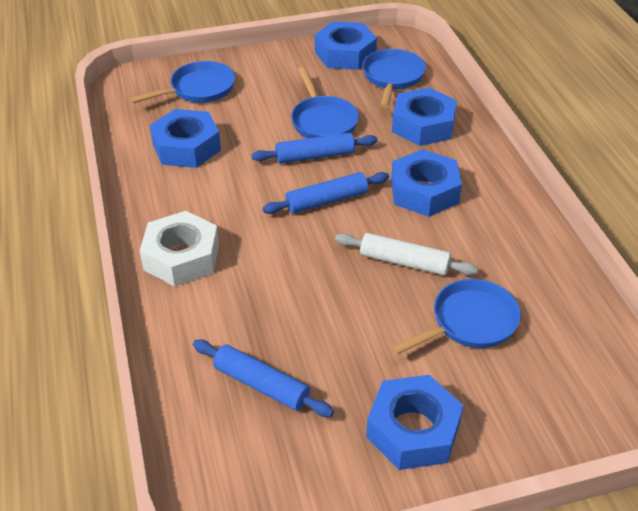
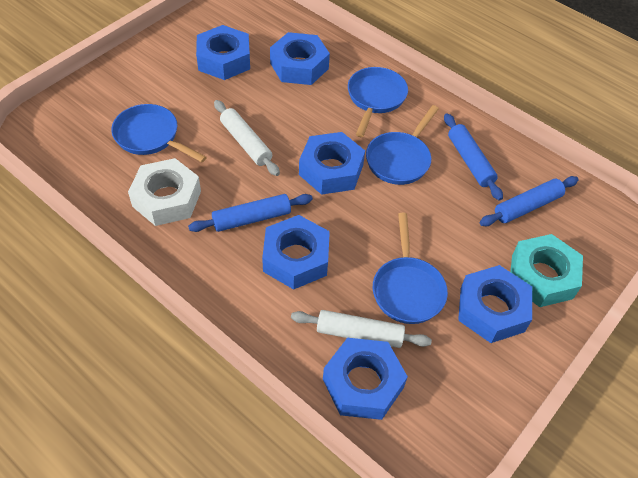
blue nut: 5 -> 6
turquoise nut: 0 -> 1
white rolling pin: 1 -> 2

